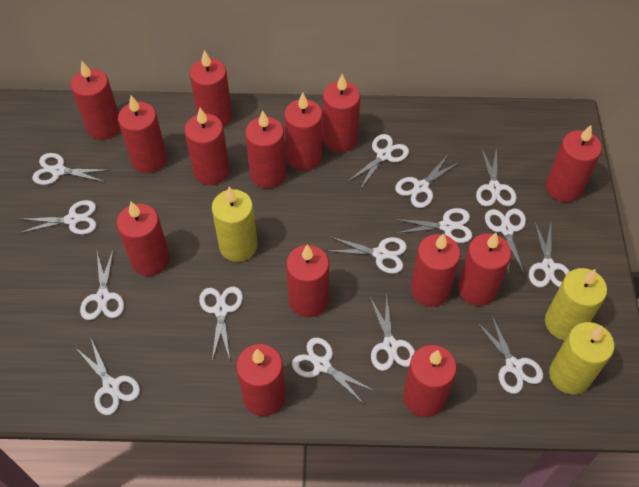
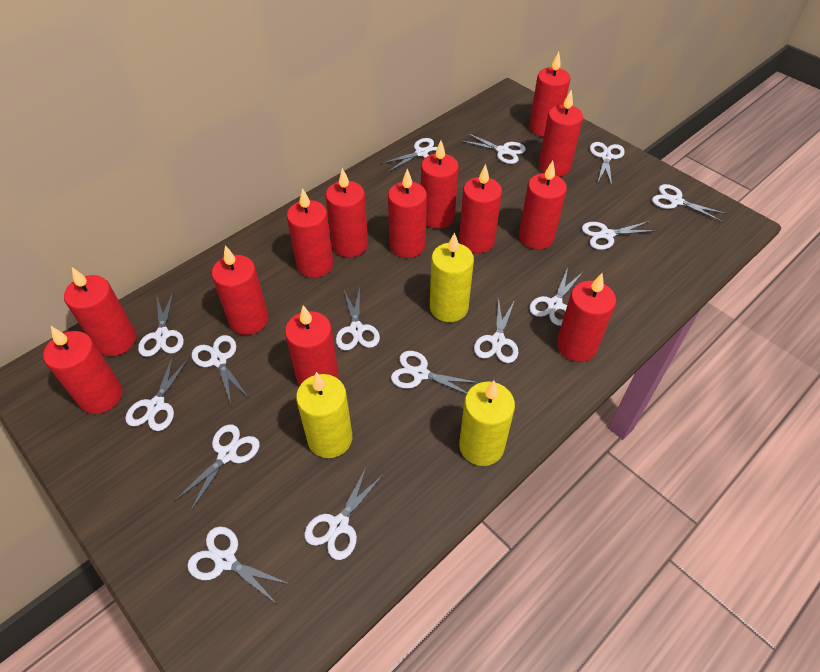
red candle: 14 -> 13

